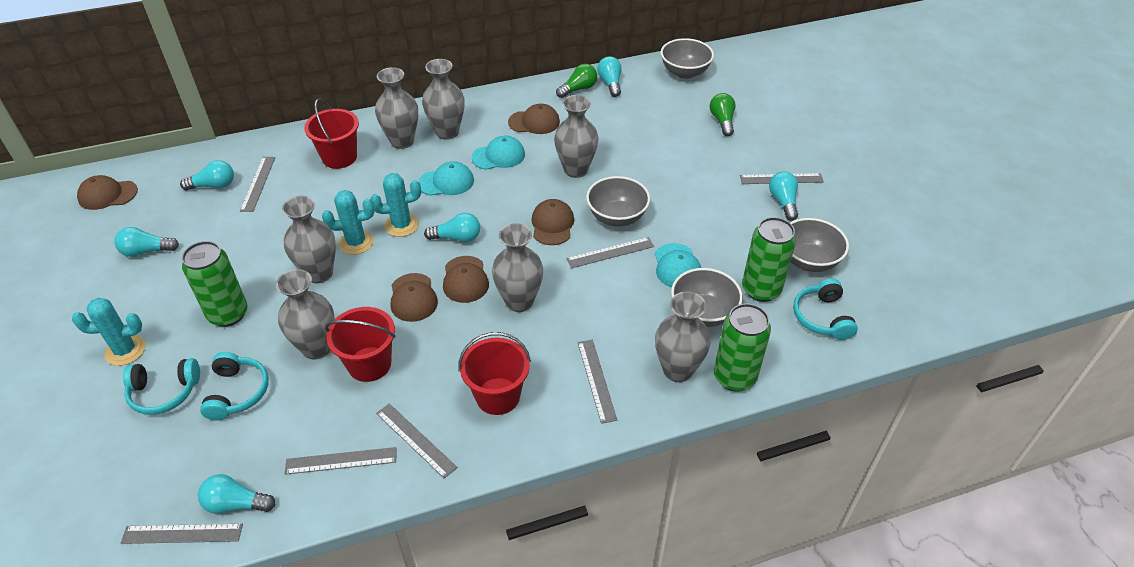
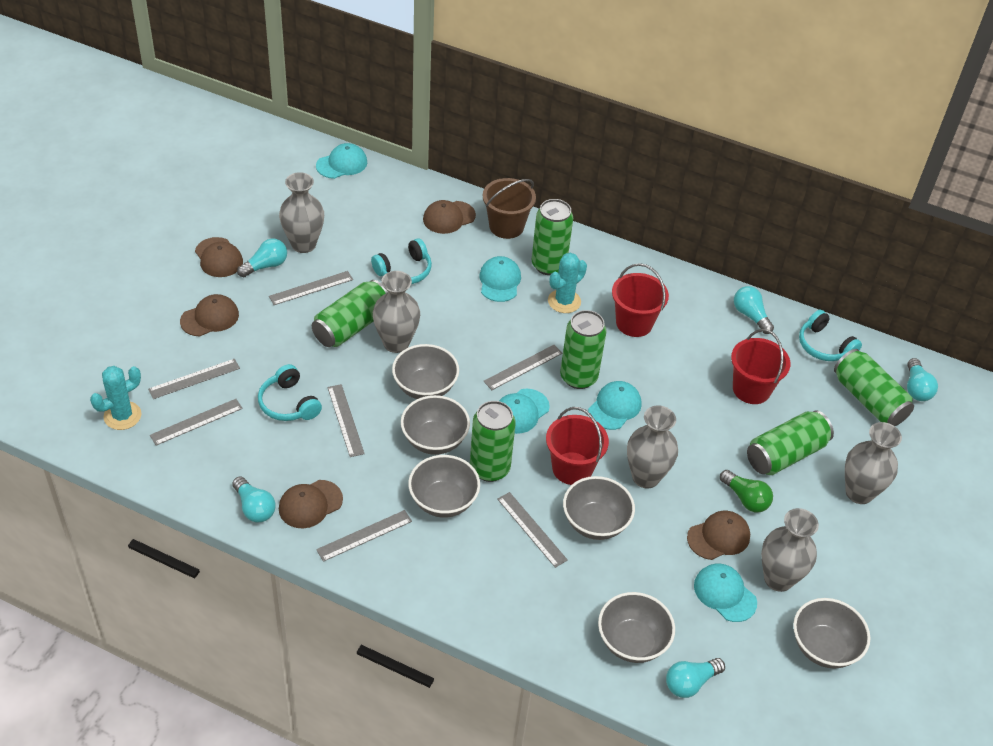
brown bucket: 0 -> 1
green can: 3 -> 6
green light bulb: 2 -> 1
grey bowl: 4 -> 6
grey vase: 7 -> 5
turquoise cactus: 3 -> 2
turquoise cap: 3 -> 5
turquoise light bulb: 6 -> 5

